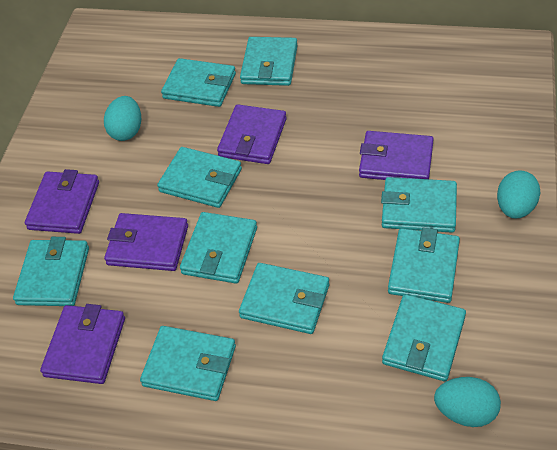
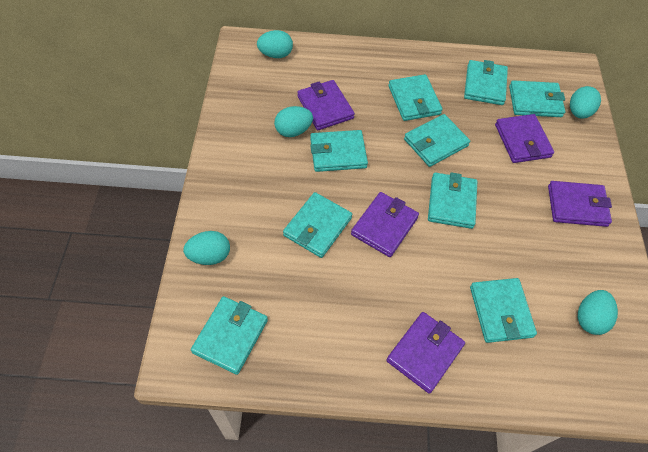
turquoise egg: 3 -> 5
turquoise wallet: 10 -> 9

